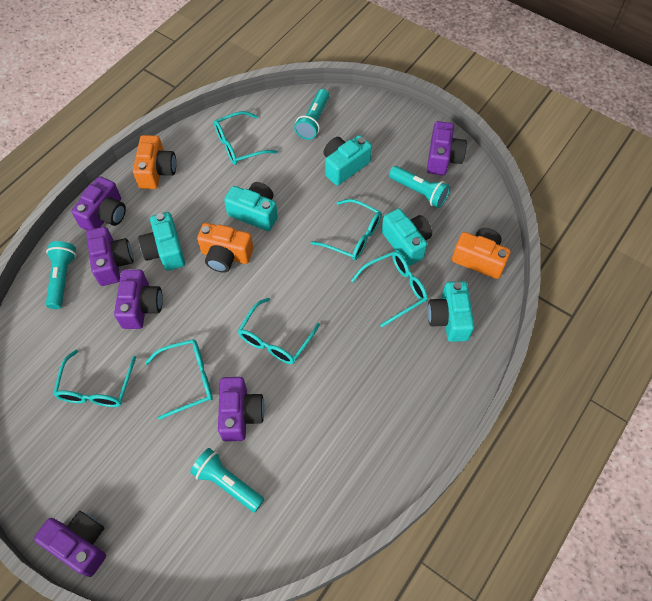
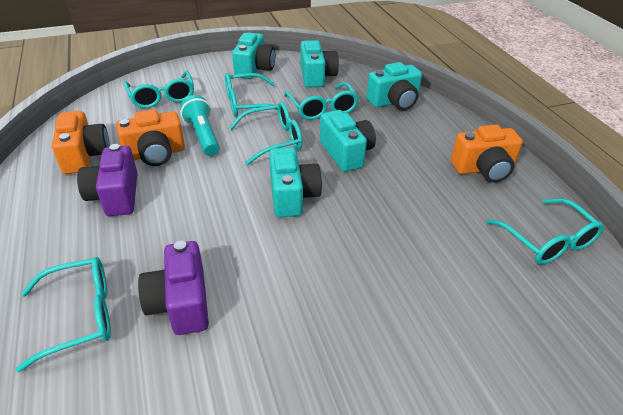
purple camera: 6 -> 2
turquoise flashlight: 4 -> 1

